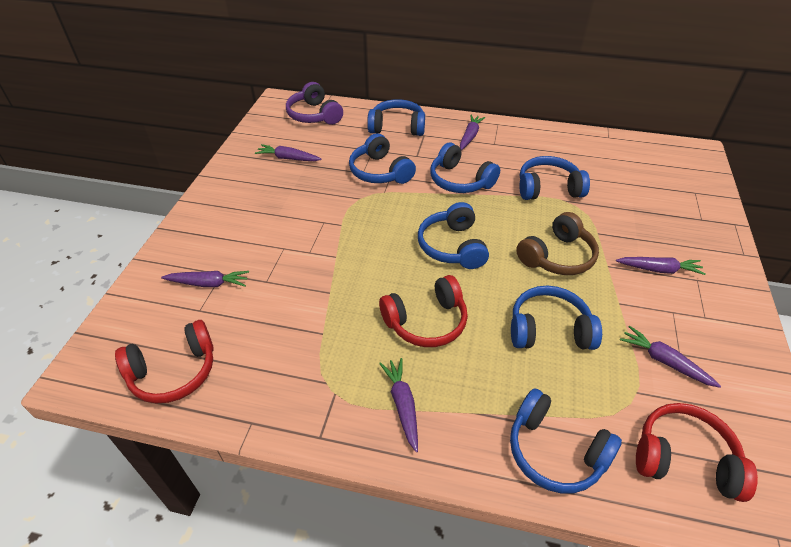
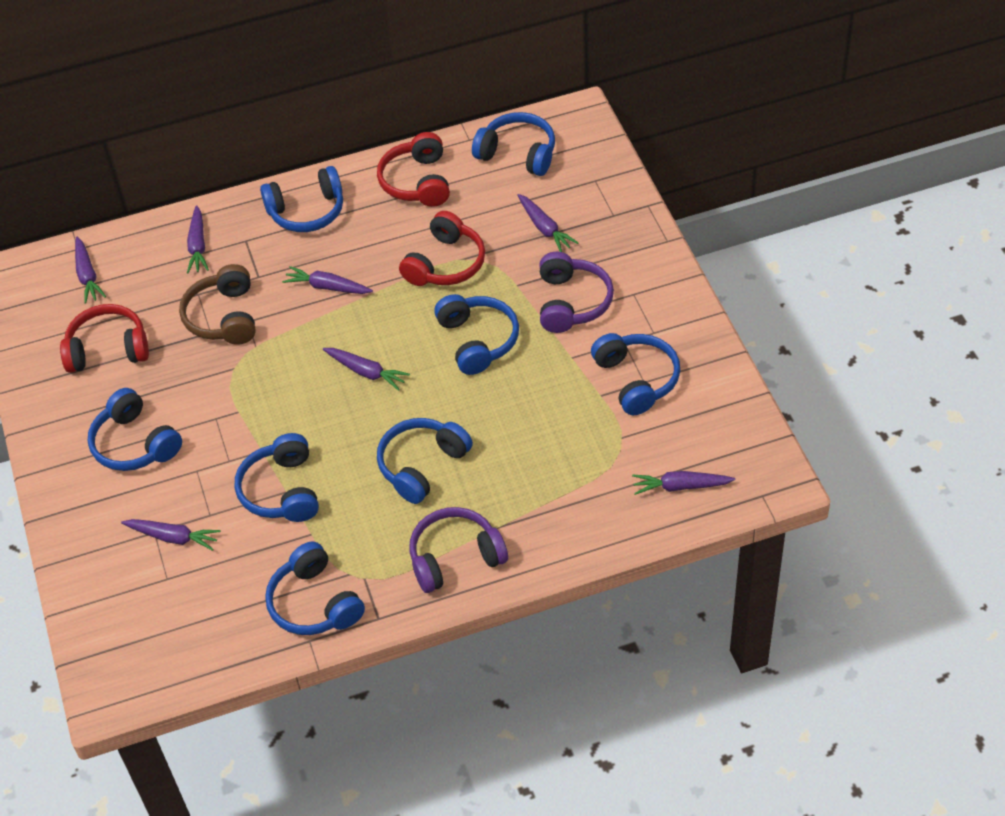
blue headphones: 7 -> 8
purple carrot: 6 -> 7
purple headphones: 1 -> 2

